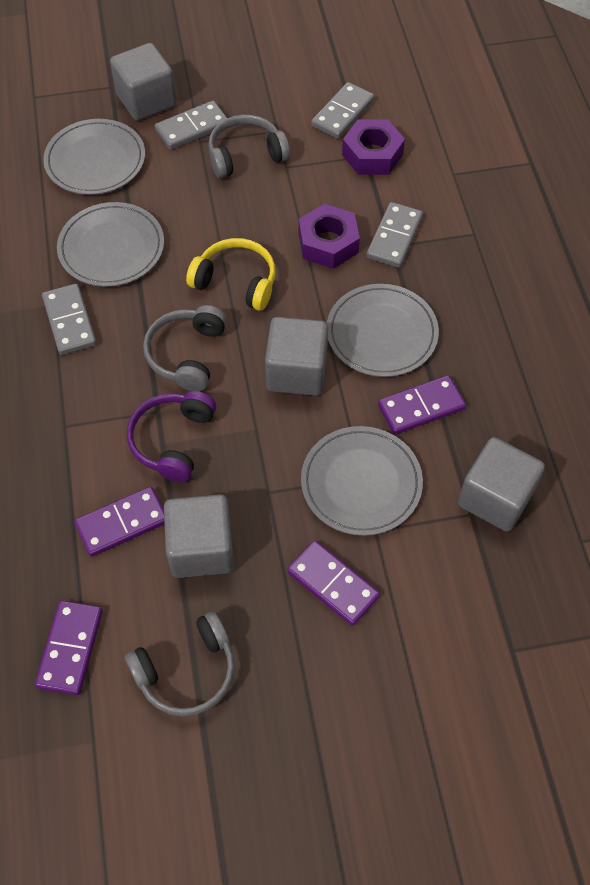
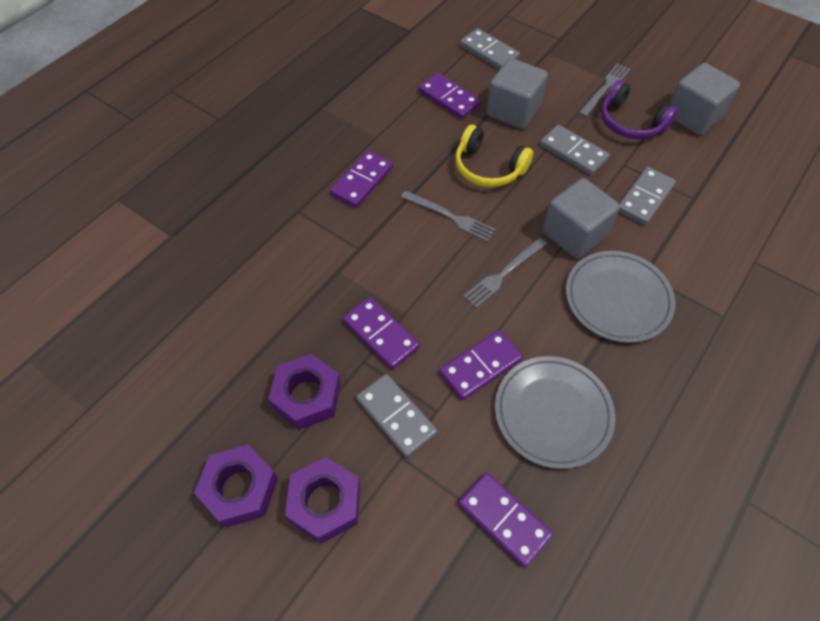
grey cube: 4 -> 3
grey fork: 0 -> 3
grey headphones: 3 -> 0
grey plate: 4 -> 2
purple domino: 4 -> 5
purple nut: 2 -> 3

